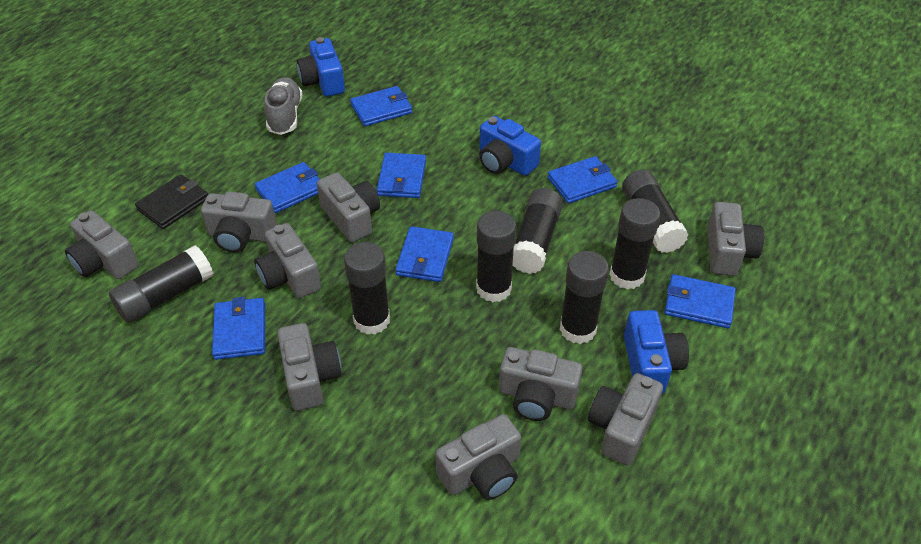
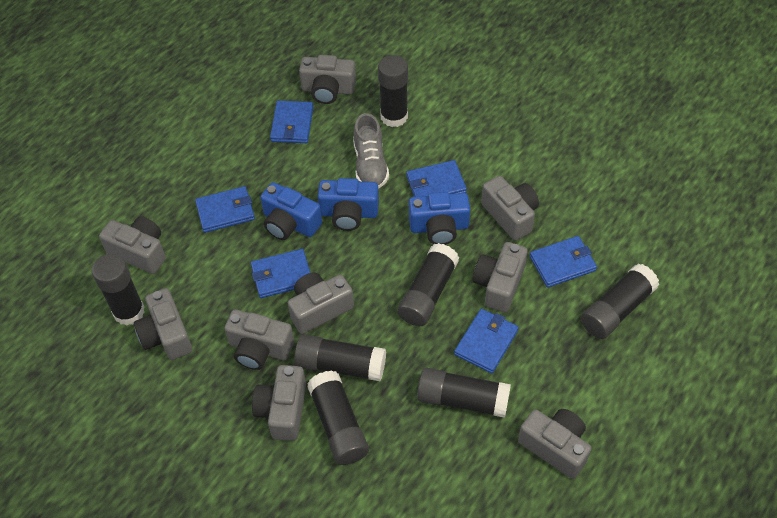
black wallet: 1 -> 0
blue wallet: 7 -> 6

